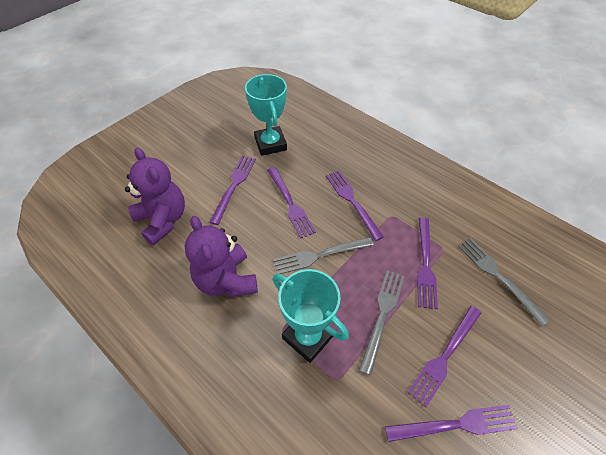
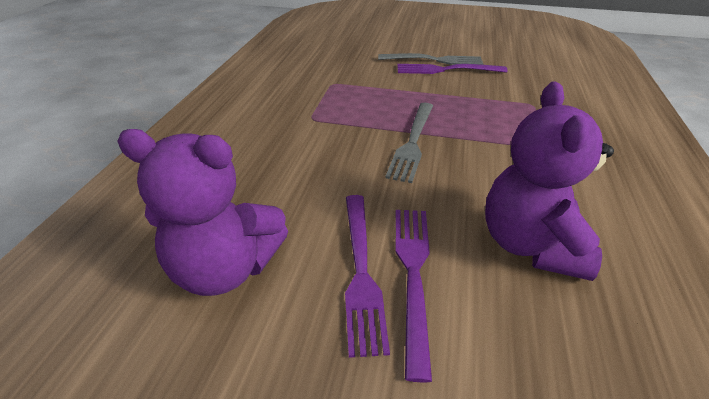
grey fork: 3 -> 2
purple fork: 6 -> 3
turquoise trophy: 2 -> 0

